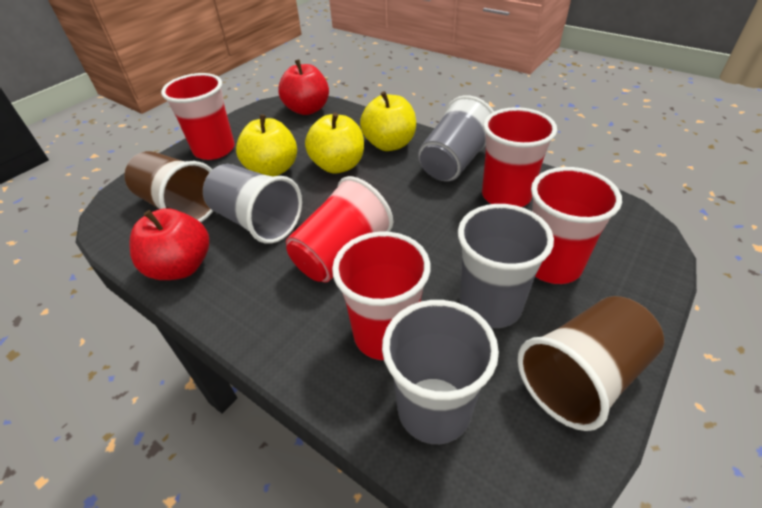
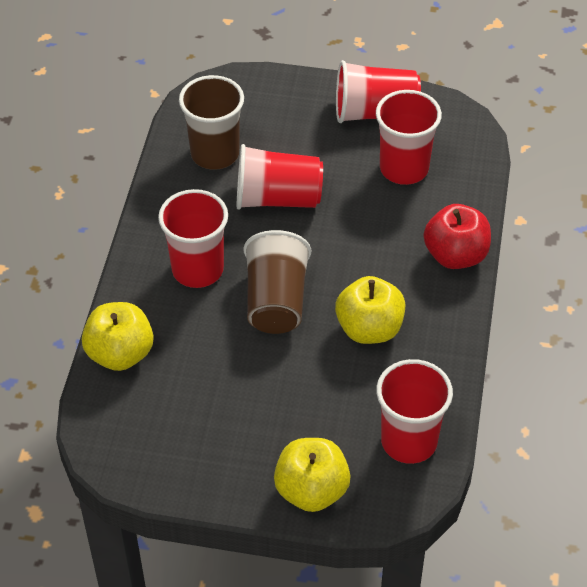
grey cup: 4 -> 0
red apple: 2 -> 1

